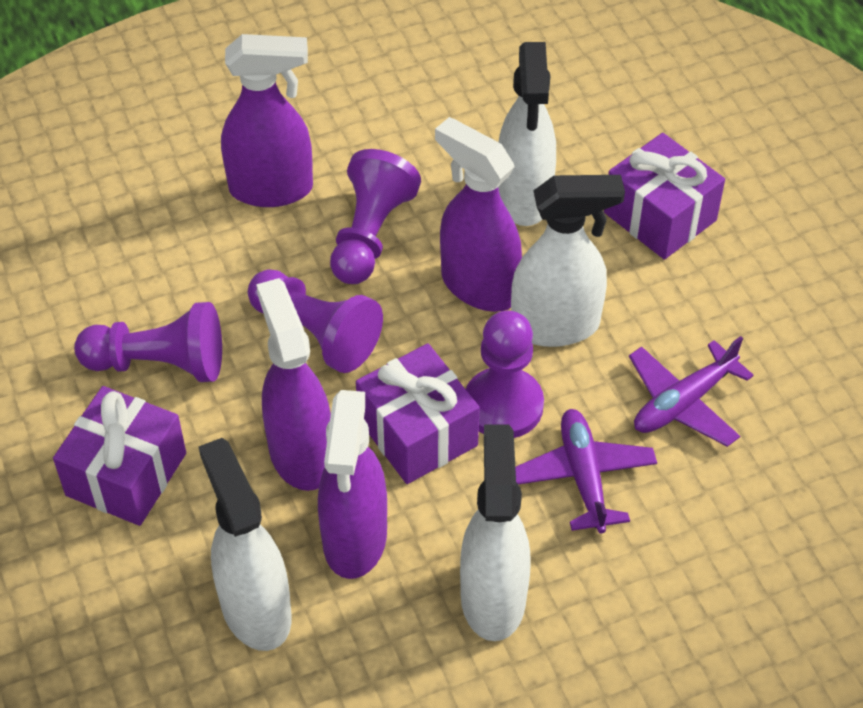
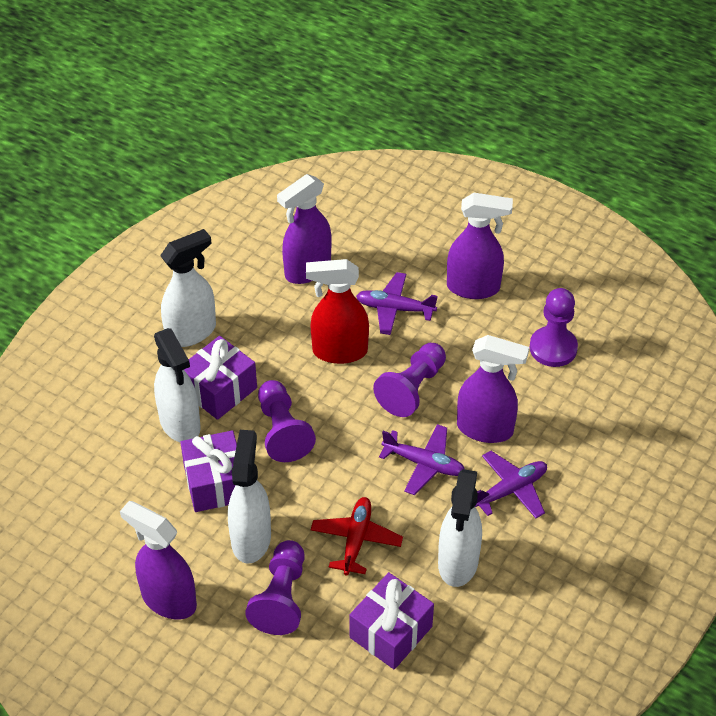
purple plane: 2 -> 3
red plane: 0 -> 1
red spray bottle: 0 -> 1

